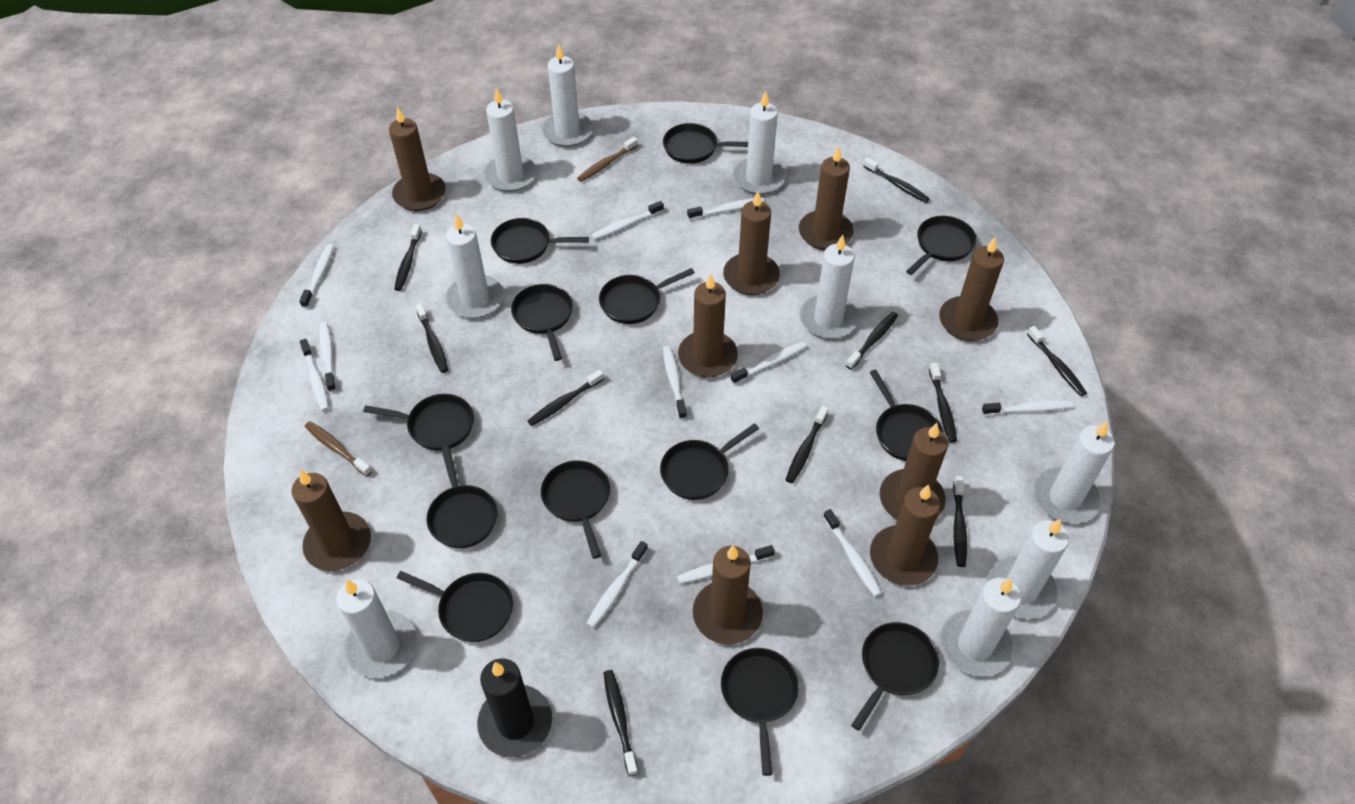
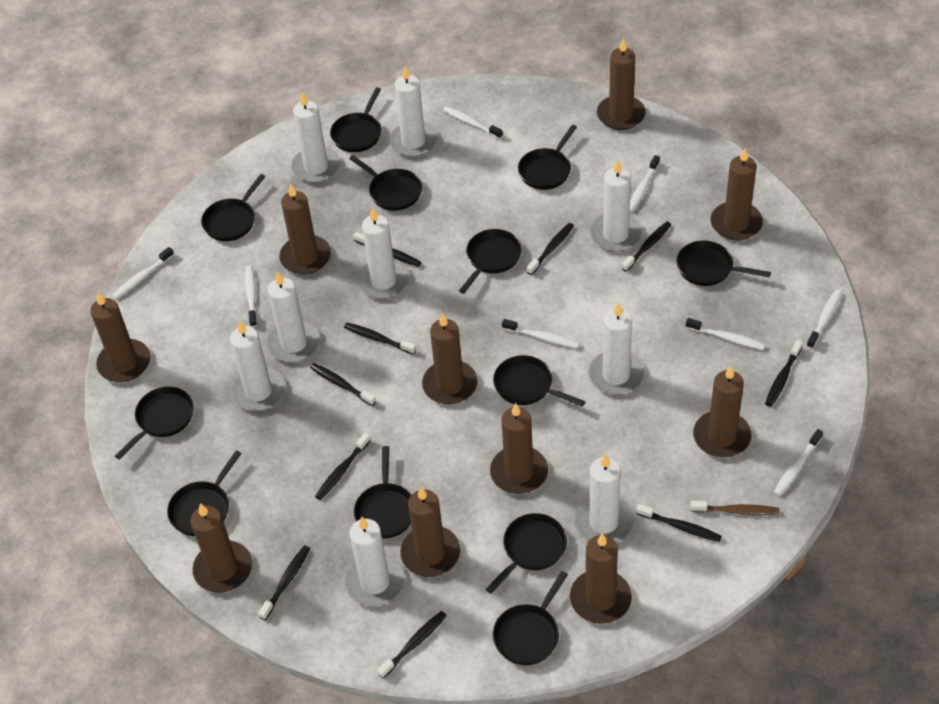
black candle: 1 -> 0
black pan: 13 -> 12
brown candle: 9 -> 10
brown toothbrush: 2 -> 1
white toothbrush: 11 -> 8

